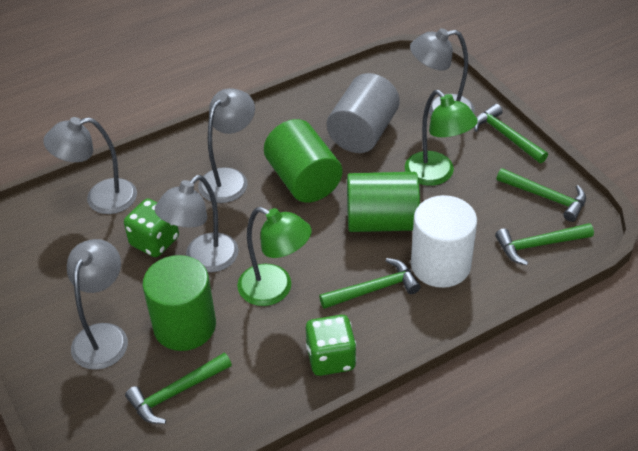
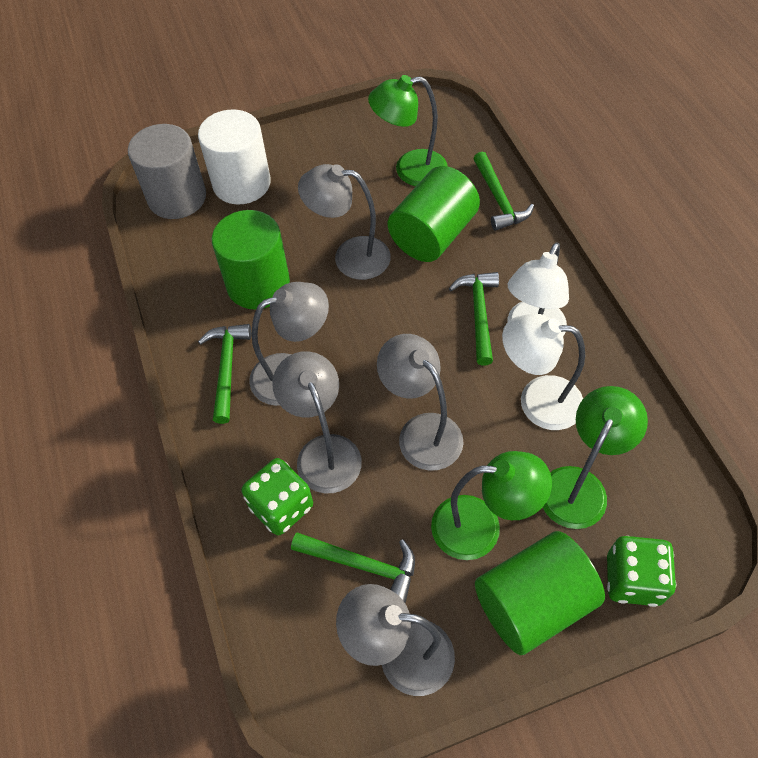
green hammer: 5 -> 4
green lamp: 2 -> 3
white lamp: 0 -> 2

